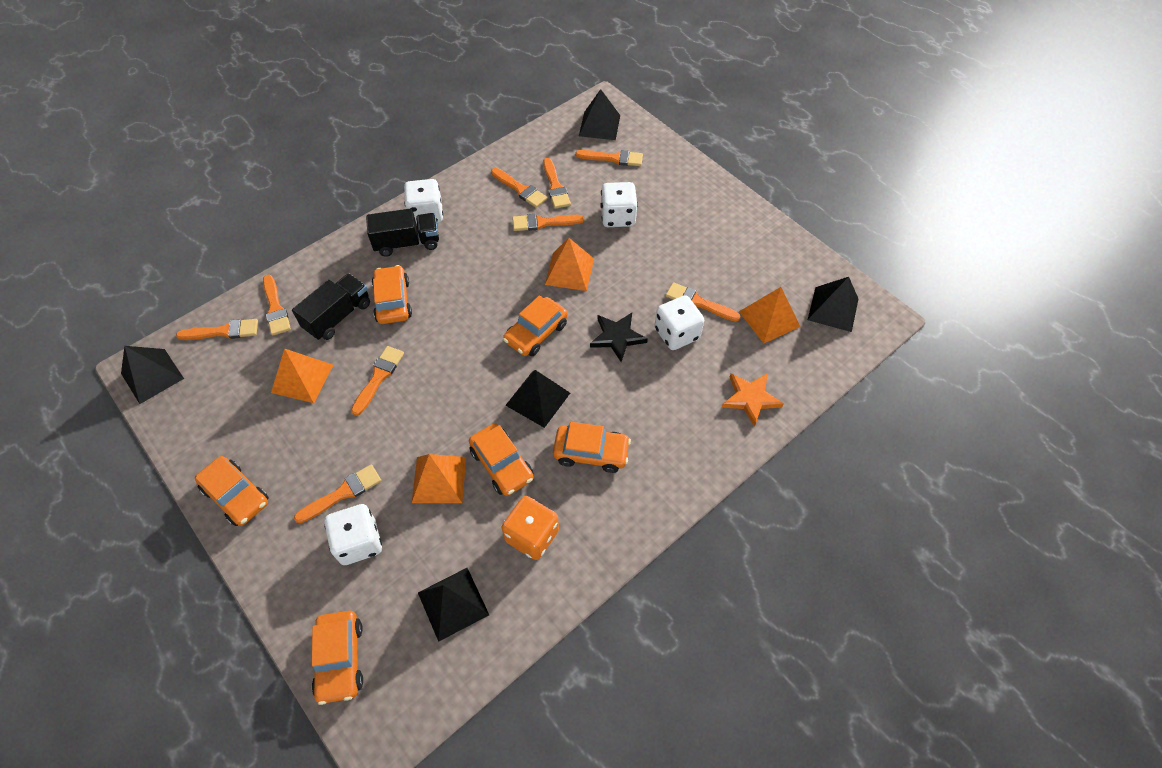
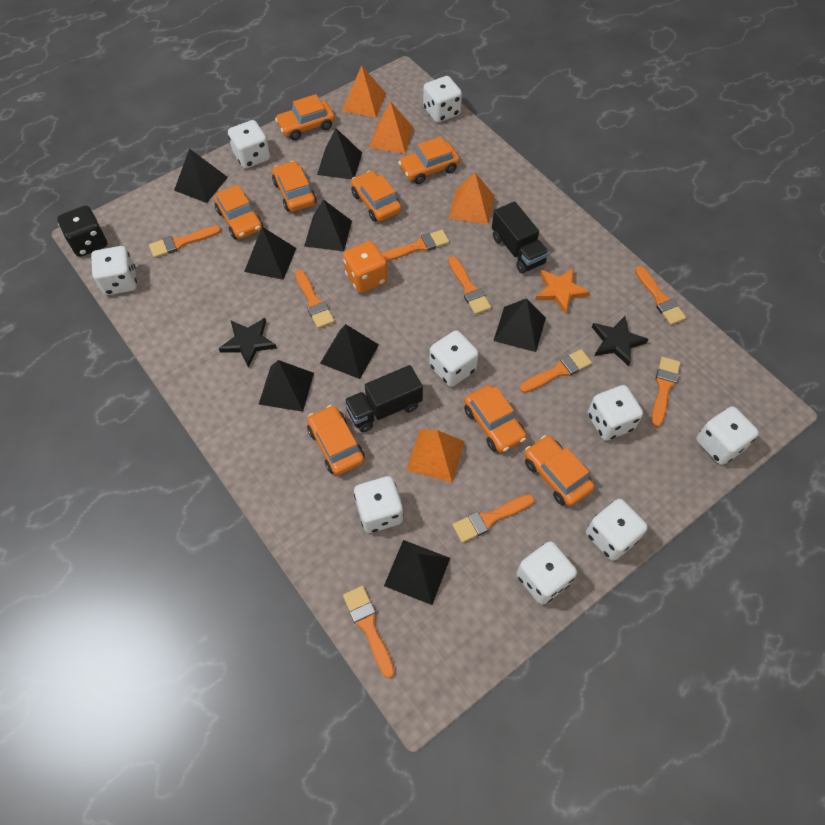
black dice: 0 -> 1
black pyramid: 5 -> 8
black star: 1 -> 2
orange car: 6 -> 8
white dice: 4 -> 9

